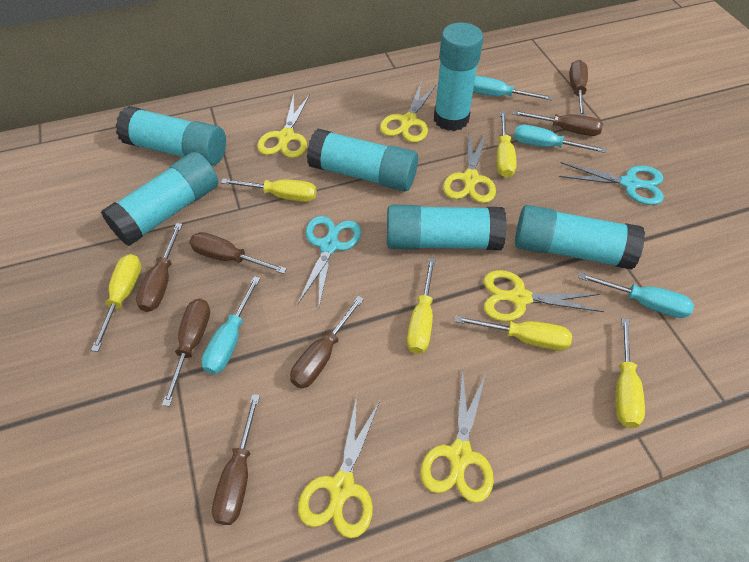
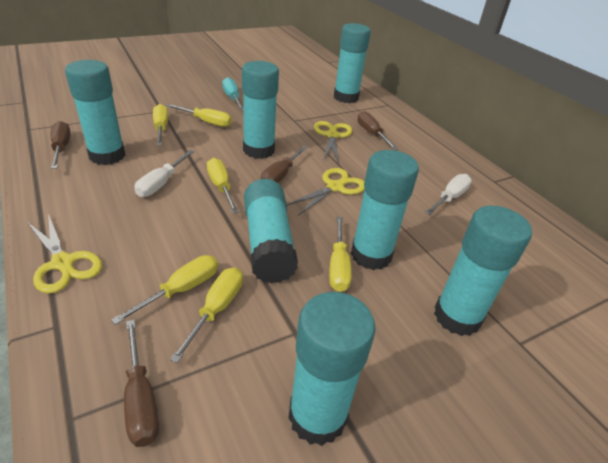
brown screwdriver: 7 -> 4
turquoise glue stick: 6 -> 7
turquoise scissors: 2 -> 0
turquoise screwdriver: 4 -> 1
white screwdriver: 0 -> 2
yellow scissors: 6 -> 3

